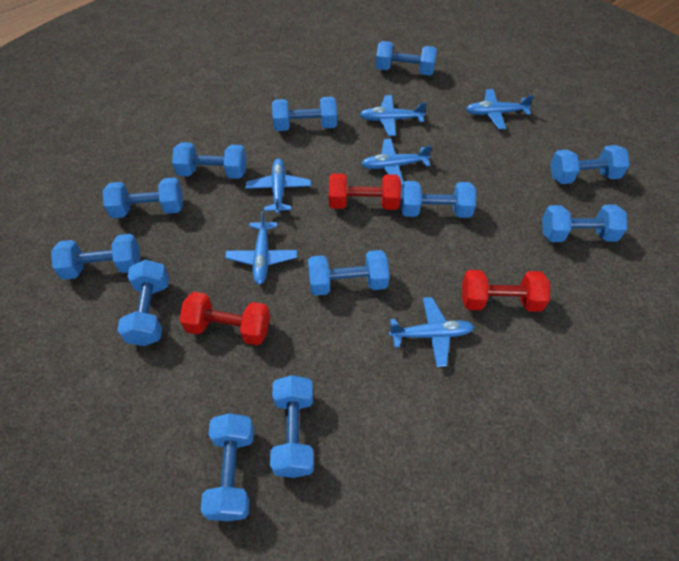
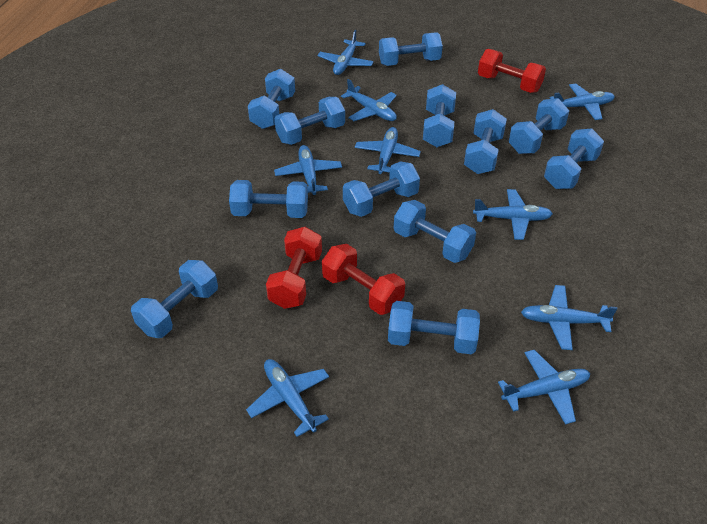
blue plane: 6 -> 9

